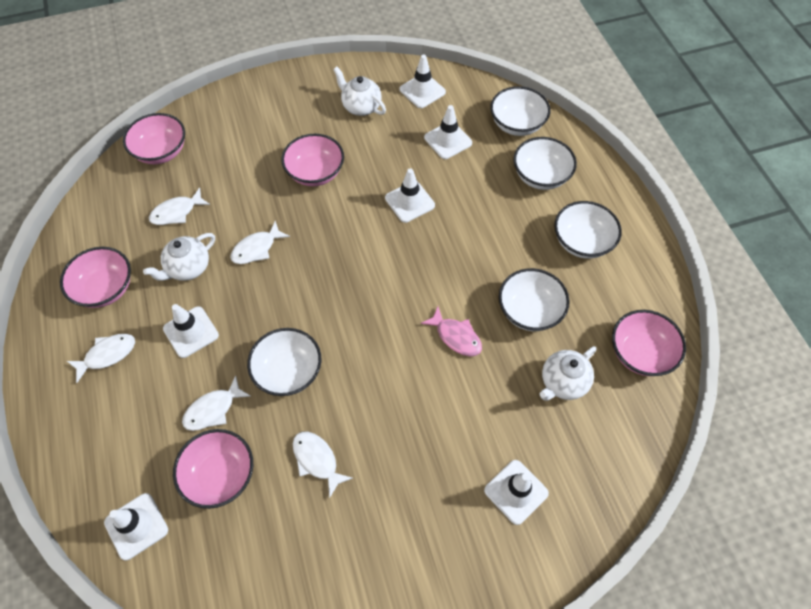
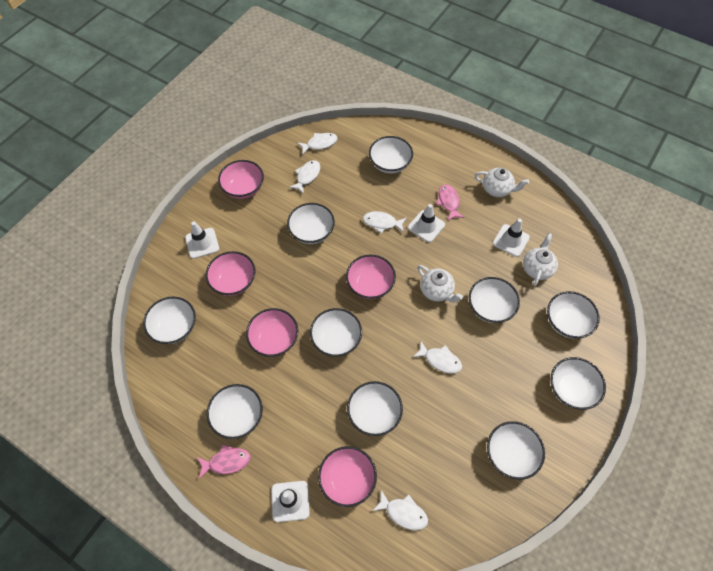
pink fish: 1 -> 2
white bowl: 5 -> 10
white traffic cone: 6 -> 4

